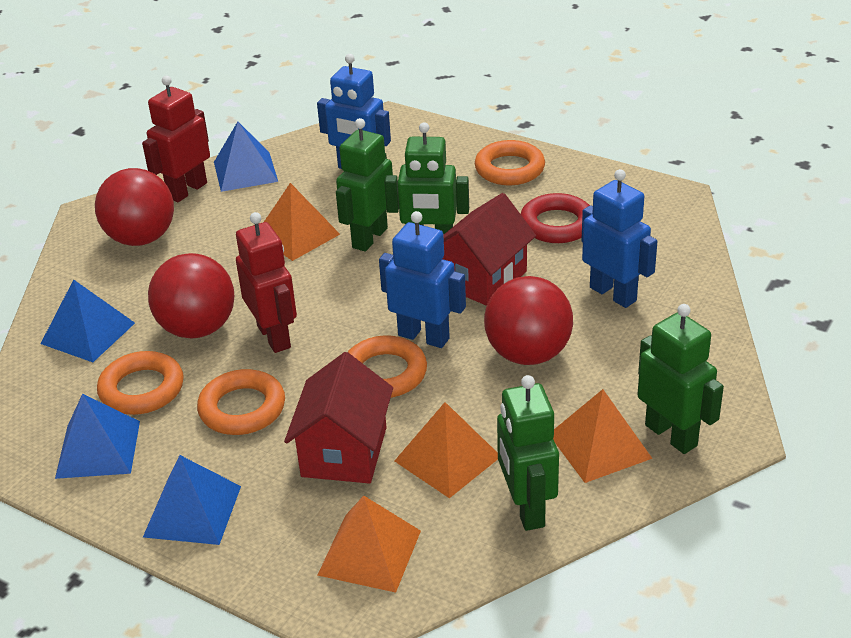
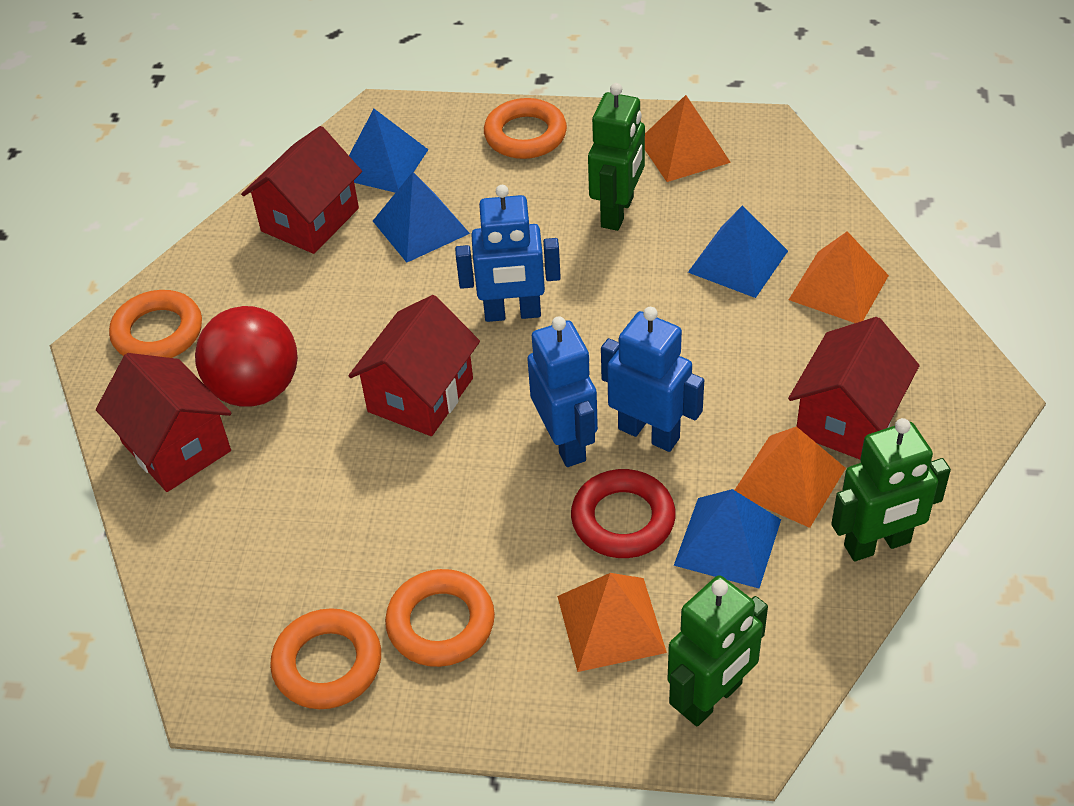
green robot: 4 -> 3
red ball: 3 -> 1
red house: 2 -> 4
red robot: 2 -> 0

